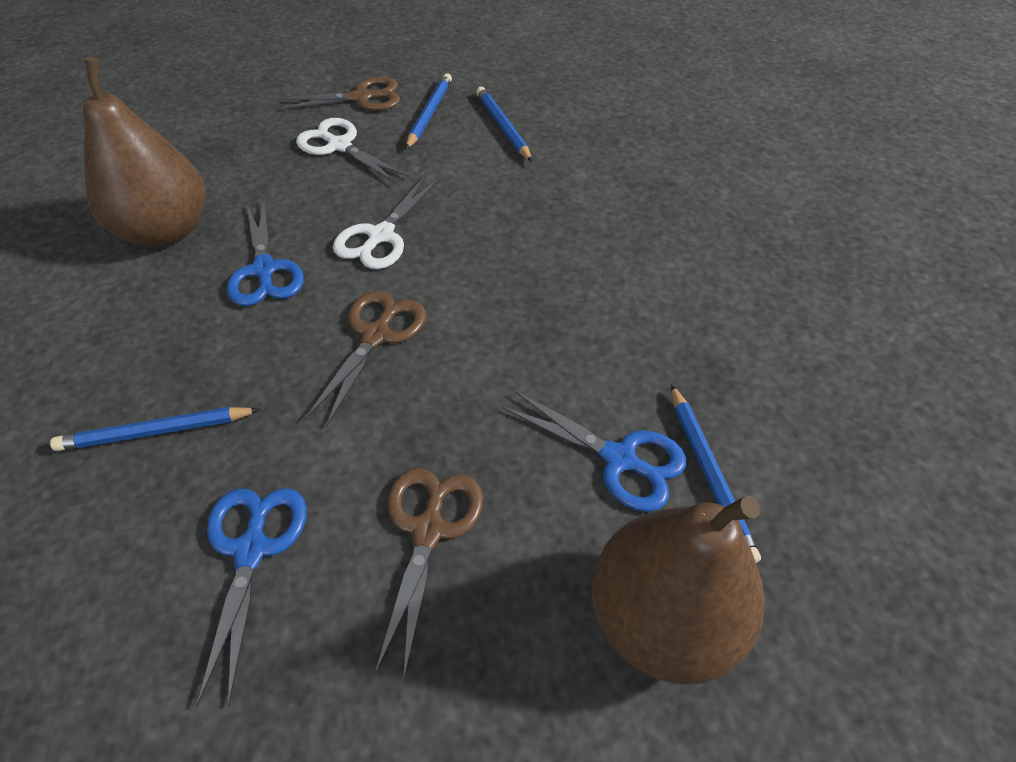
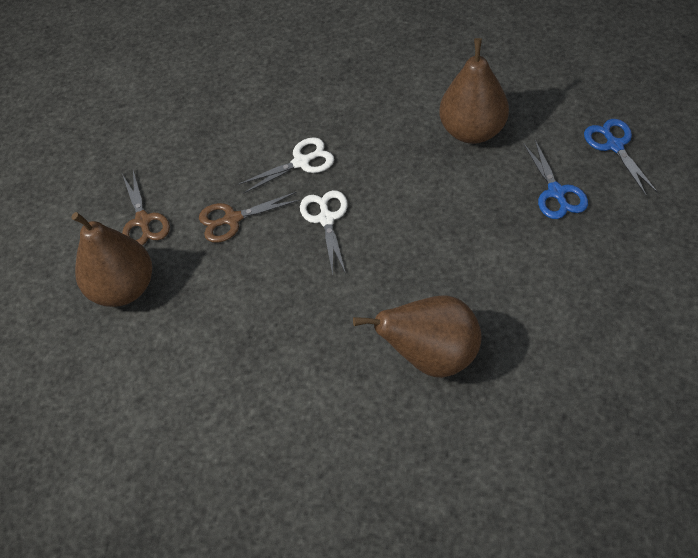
blue pencil: 4 -> 0
blue scissors: 3 -> 2
brown pear: 2 -> 3
brown scissors: 3 -> 2

